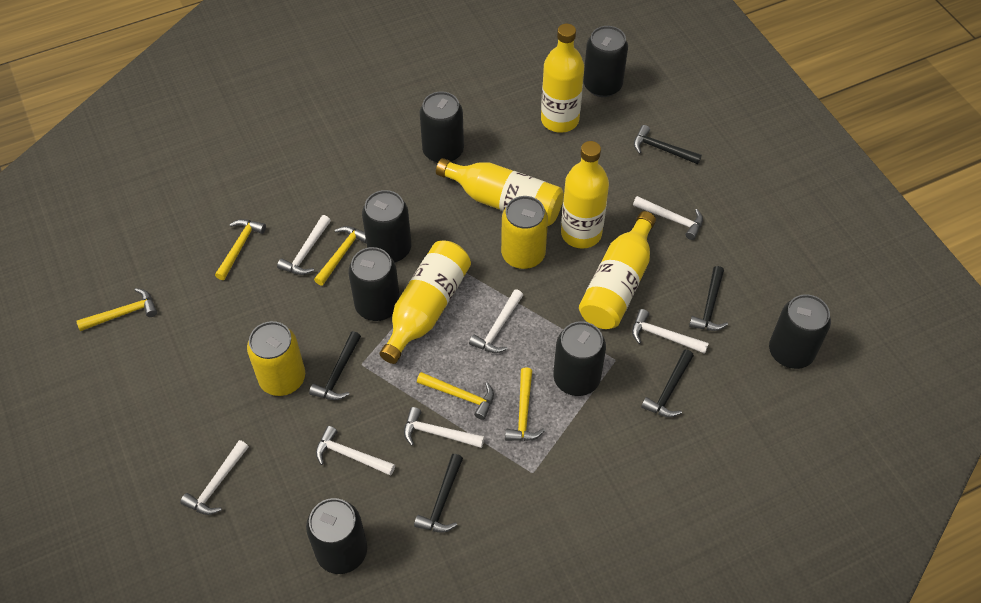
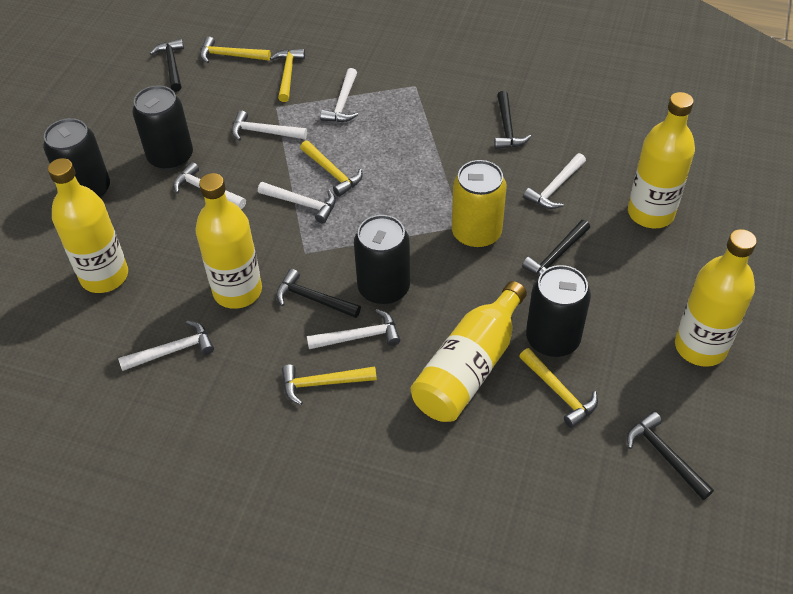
black can: 7 -> 4
yellow can: 2 -> 1

